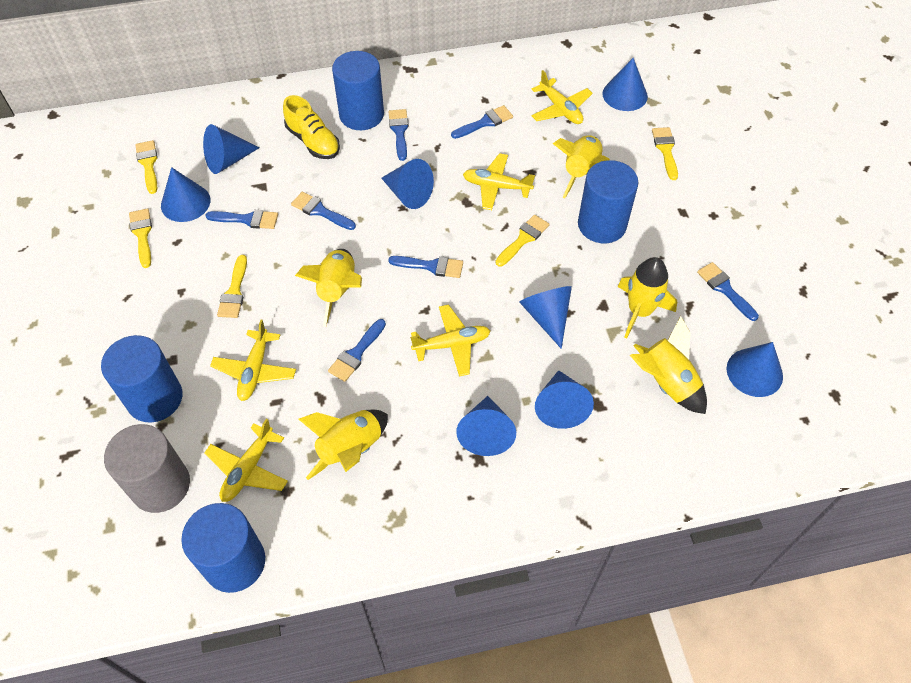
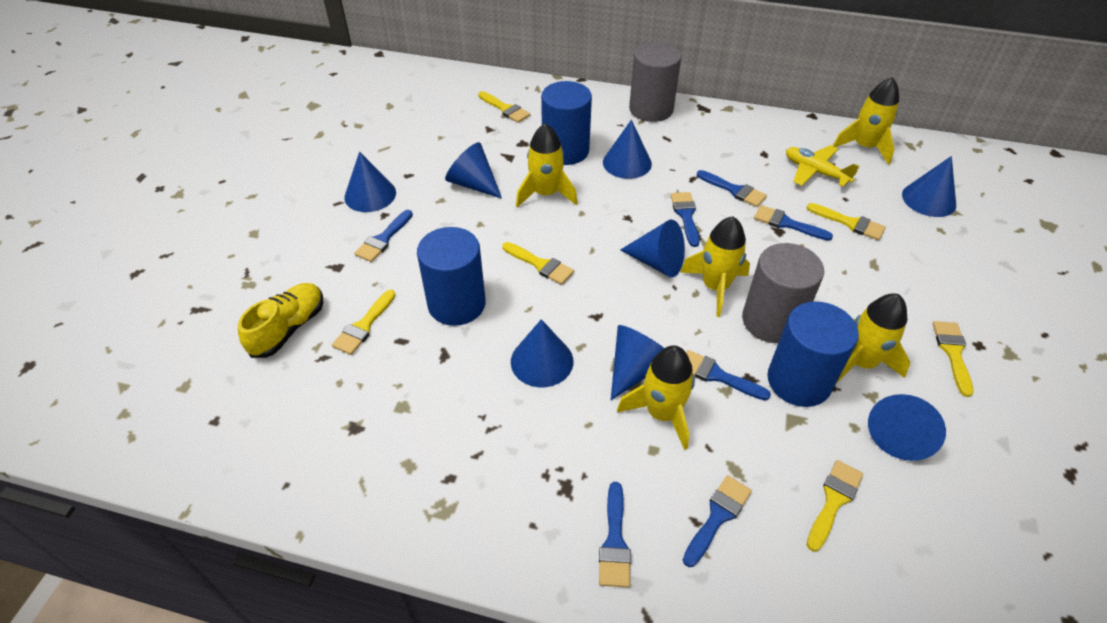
blue cylinder: 4 -> 3
grey cylinder: 1 -> 2
yellow brush: 5 -> 6
yellow plane: 5 -> 1

